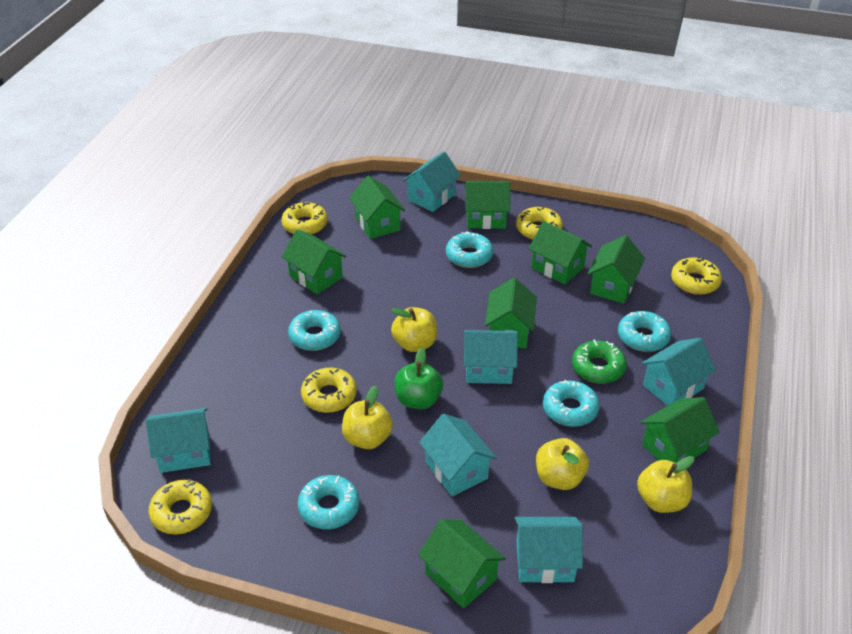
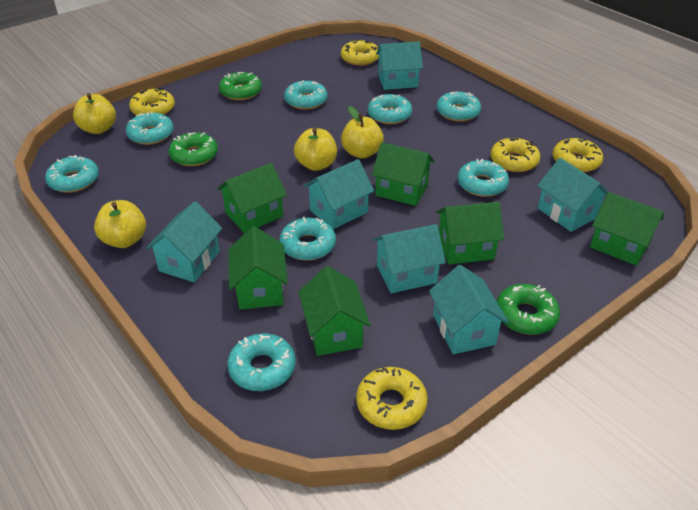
green apple: 1 -> 0
green donut: 1 -> 3
green house: 8 -> 6
turquoise donut: 5 -> 8

